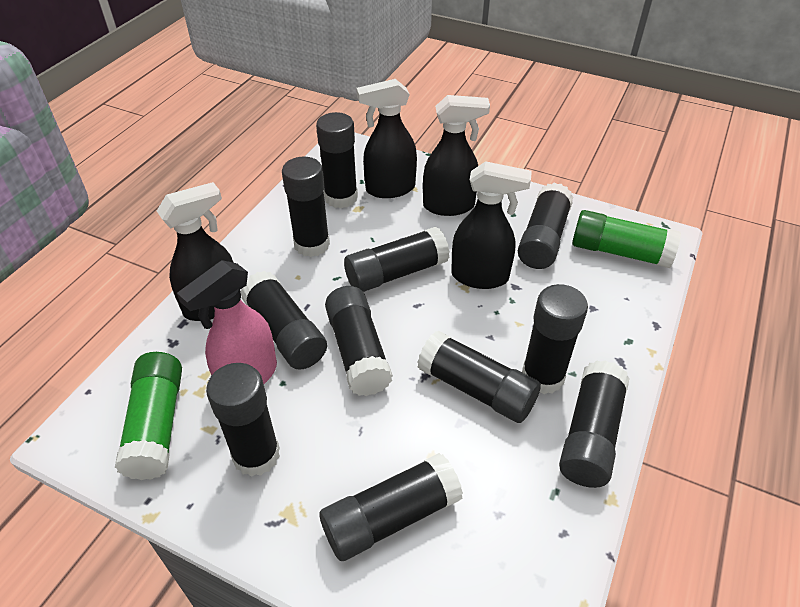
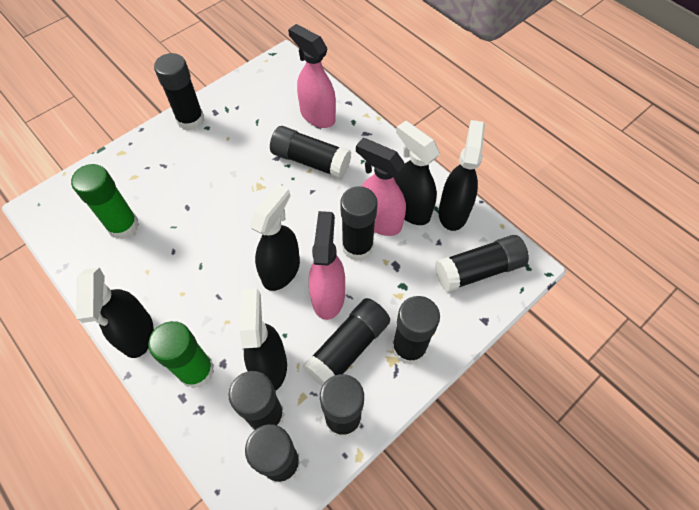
black glue stick: 11 -> 9
black spray bottle: 4 -> 5
pink spray bottle: 1 -> 3

